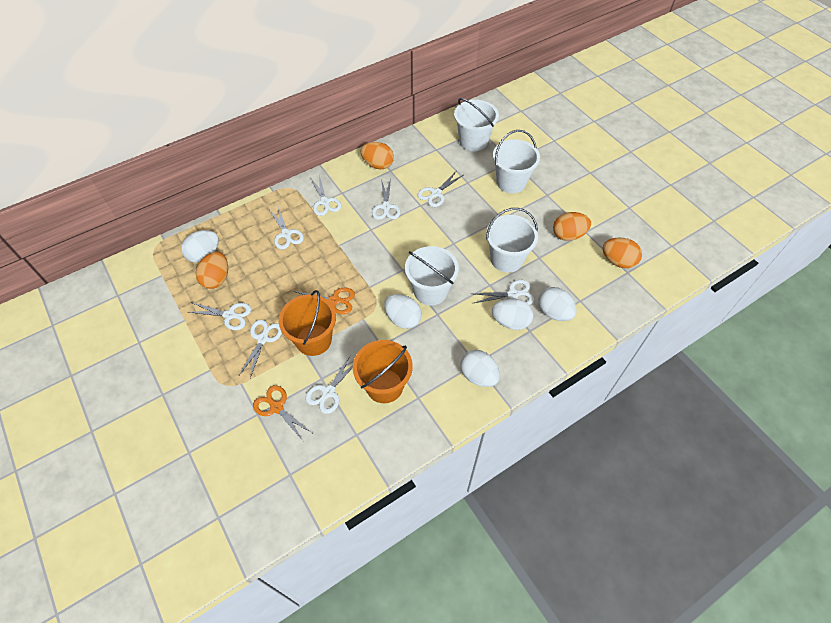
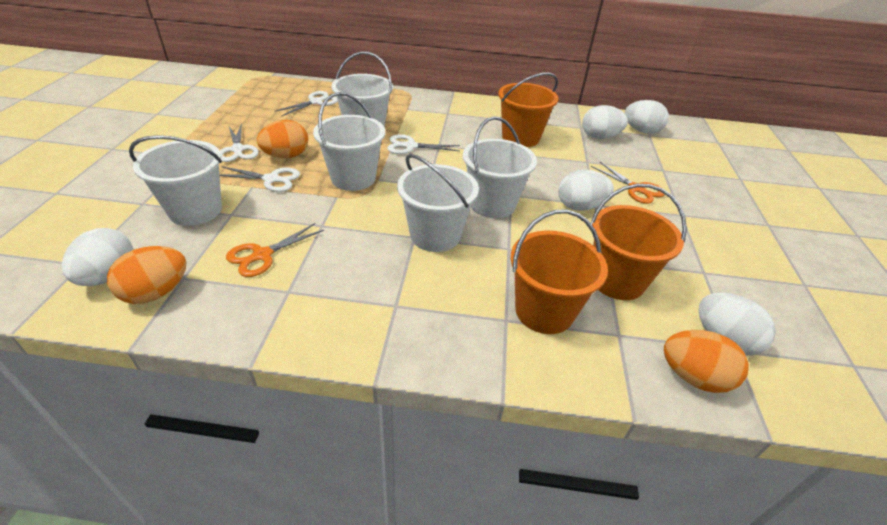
orange bucket: 2 -> 3
orange egg: 4 -> 3
white bucket: 4 -> 5
white scissors: 8 -> 4

